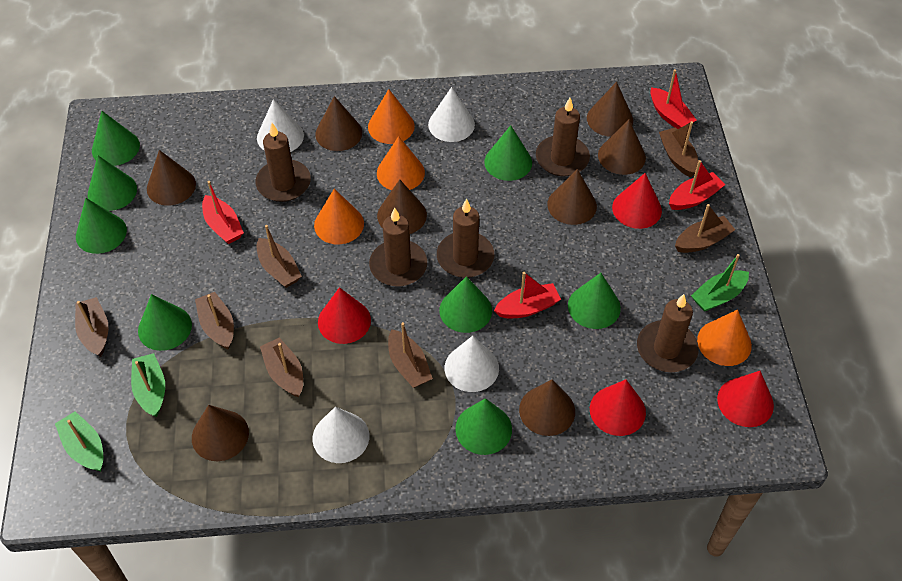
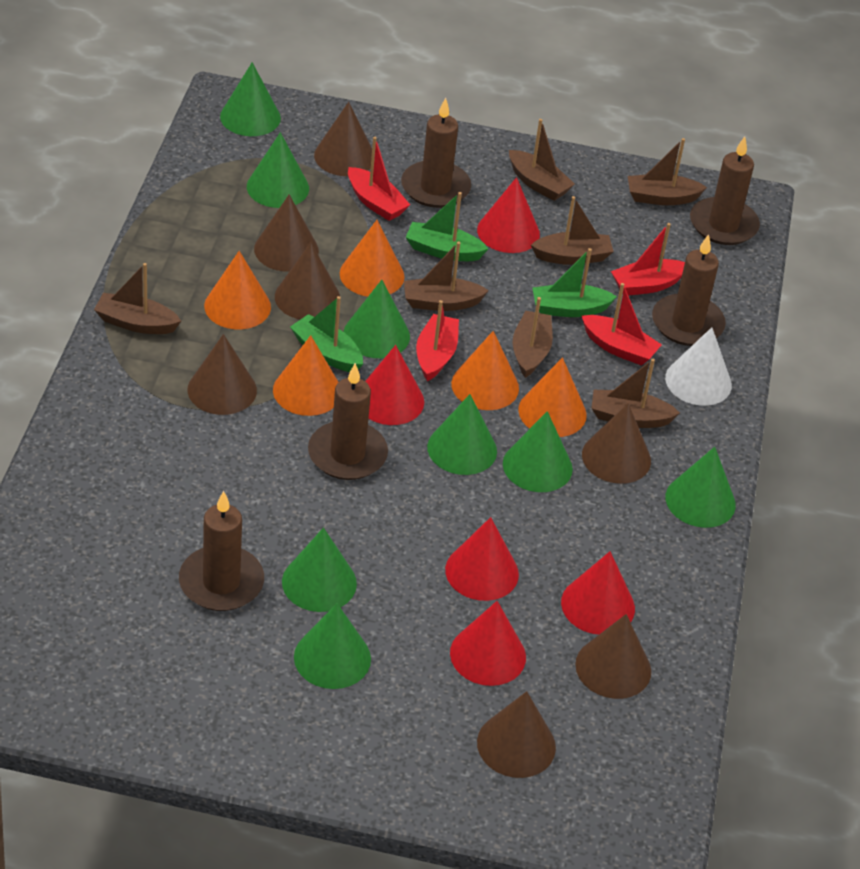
brown cone: 8 -> 7
orange cone: 4 -> 5
red cone: 4 -> 5
white cone: 4 -> 1

